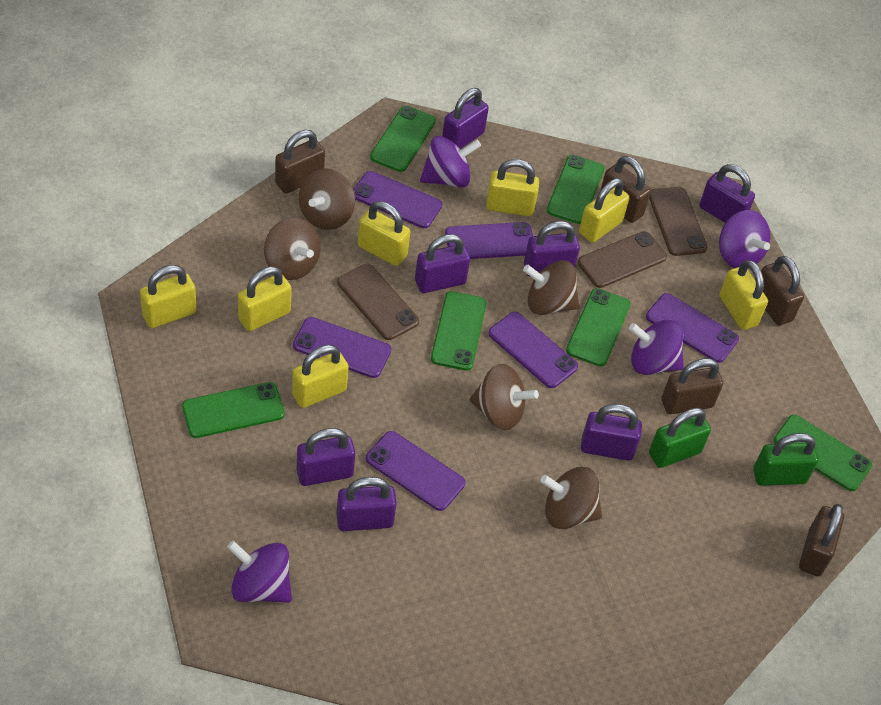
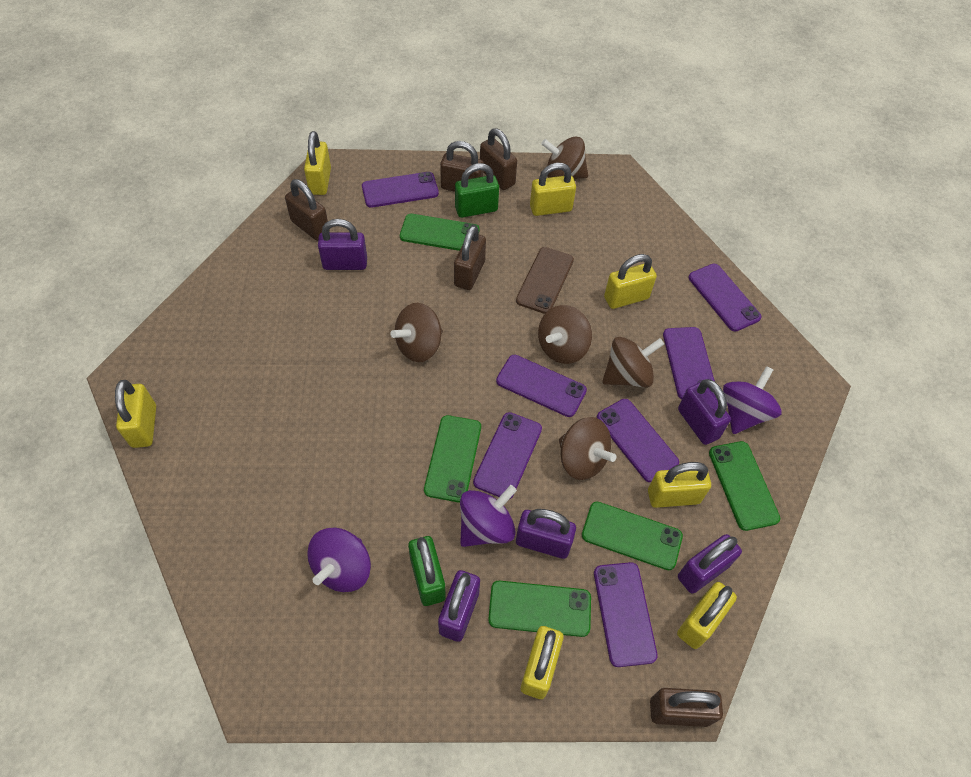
brown phone: 3 -> 1
green phone: 6 -> 5
purple padlock: 7 -> 5
purple phone: 6 -> 7
purple spinning top: 4 -> 3

